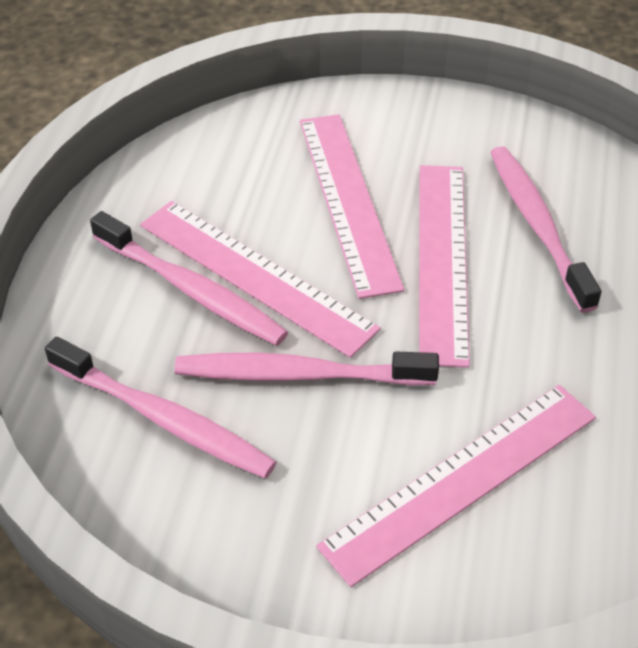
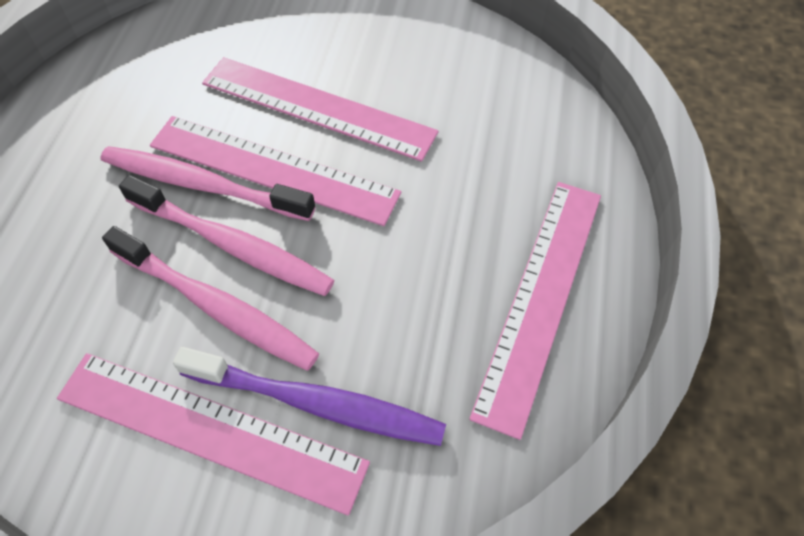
pink toothbrush: 4 -> 3
purple toothbrush: 0 -> 1

